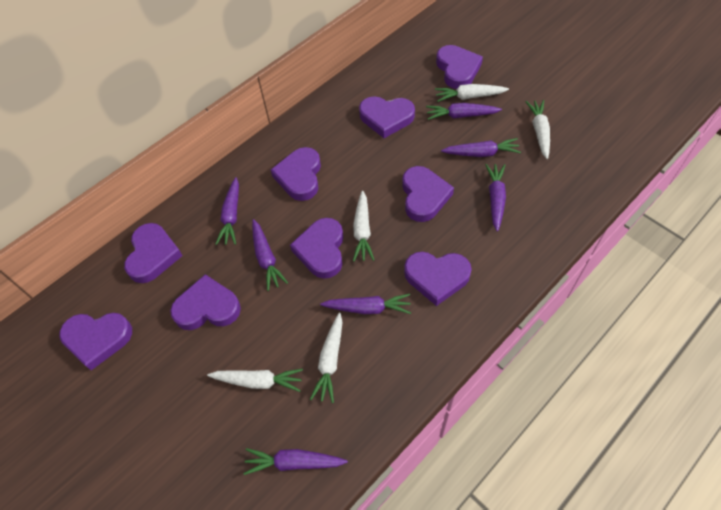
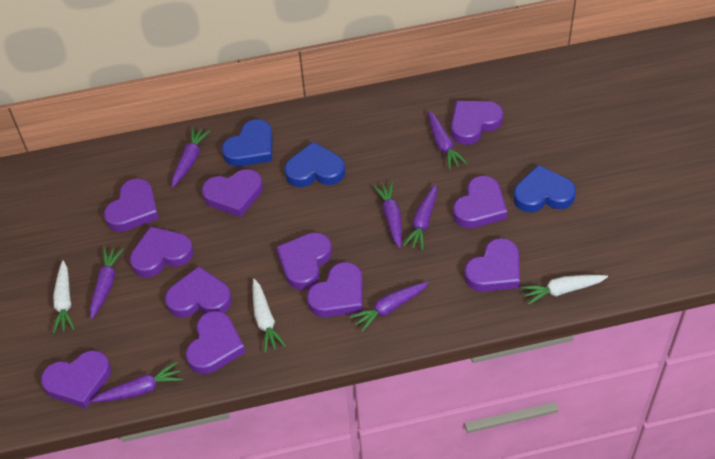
blue heart: 0 -> 3
purple heart: 9 -> 11
white carrot: 5 -> 3

